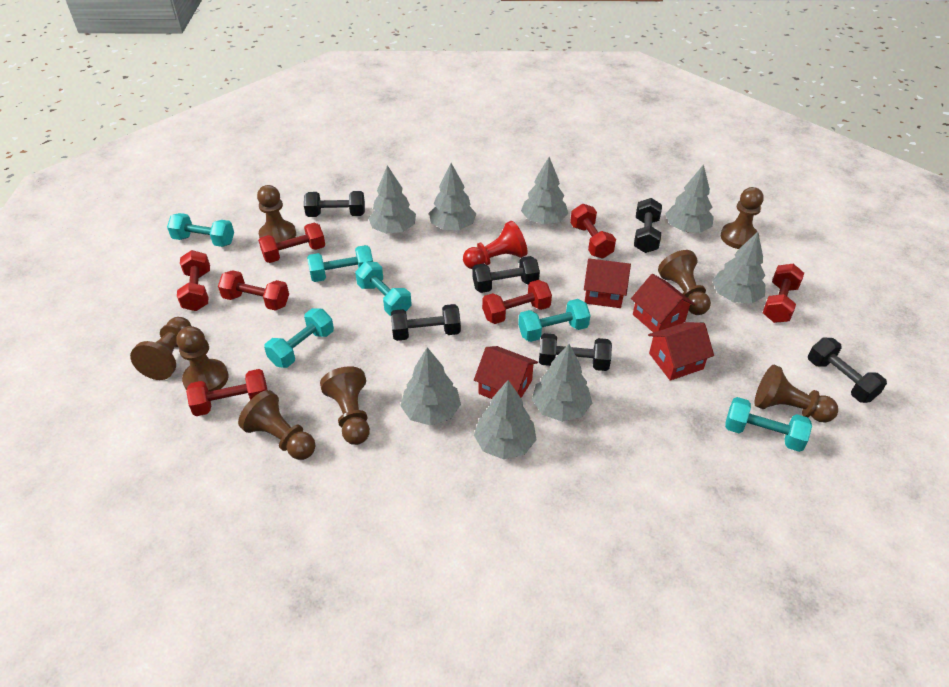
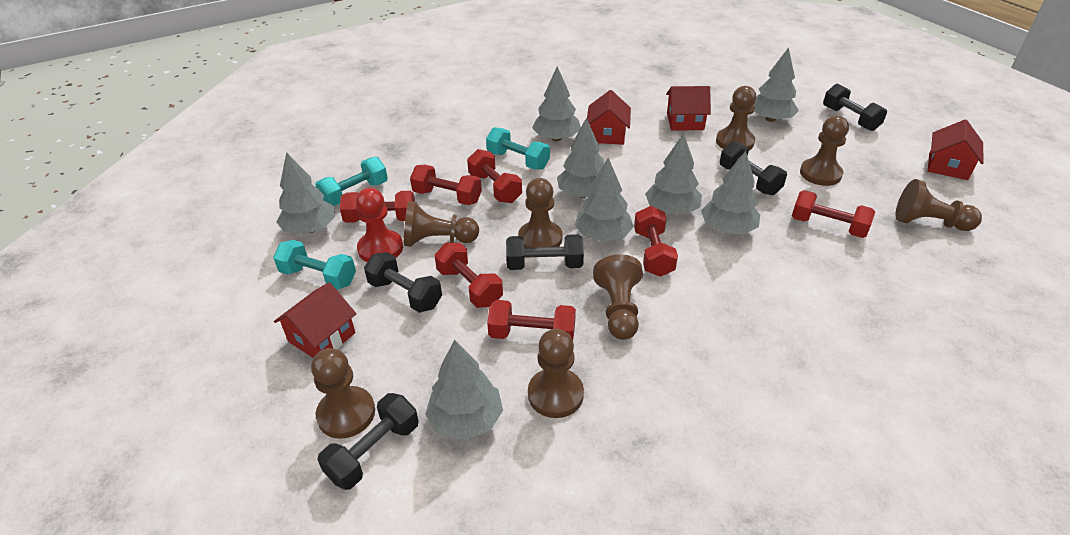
black dumbbell: 6 -> 5
turquoise dumbbell: 6 -> 3

